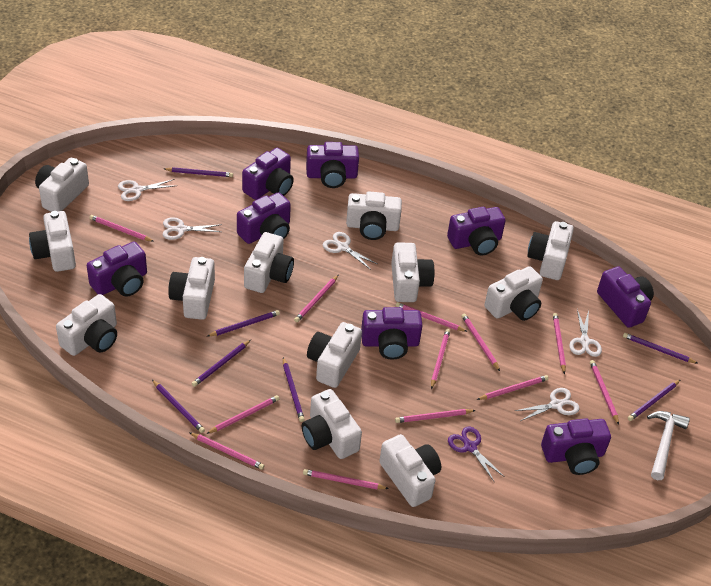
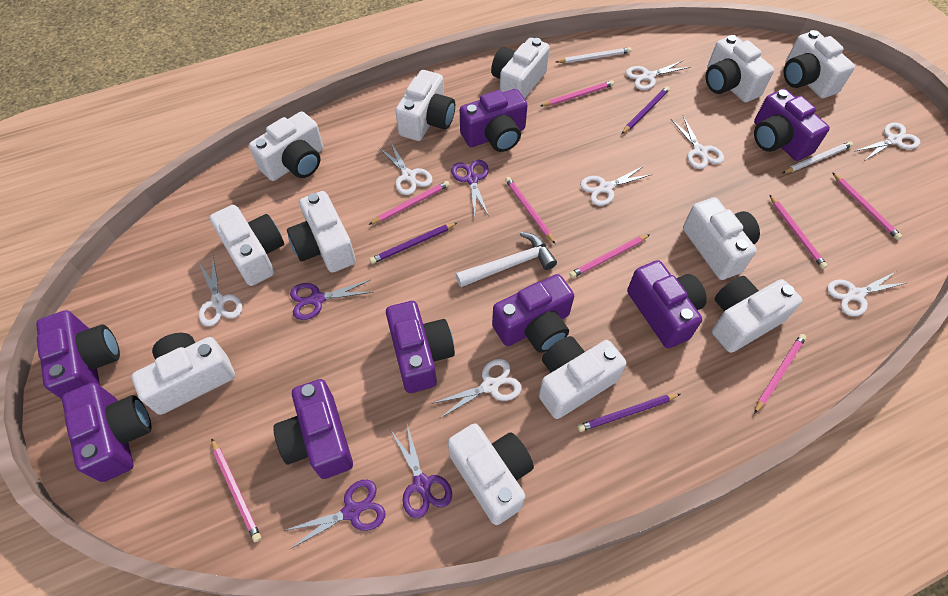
pink pencil: 12 -> 8
purple pencil: 7 -> 3
purple scissors: 1 -> 4
white pencil: 0 -> 2
white scissors: 5 -> 8

